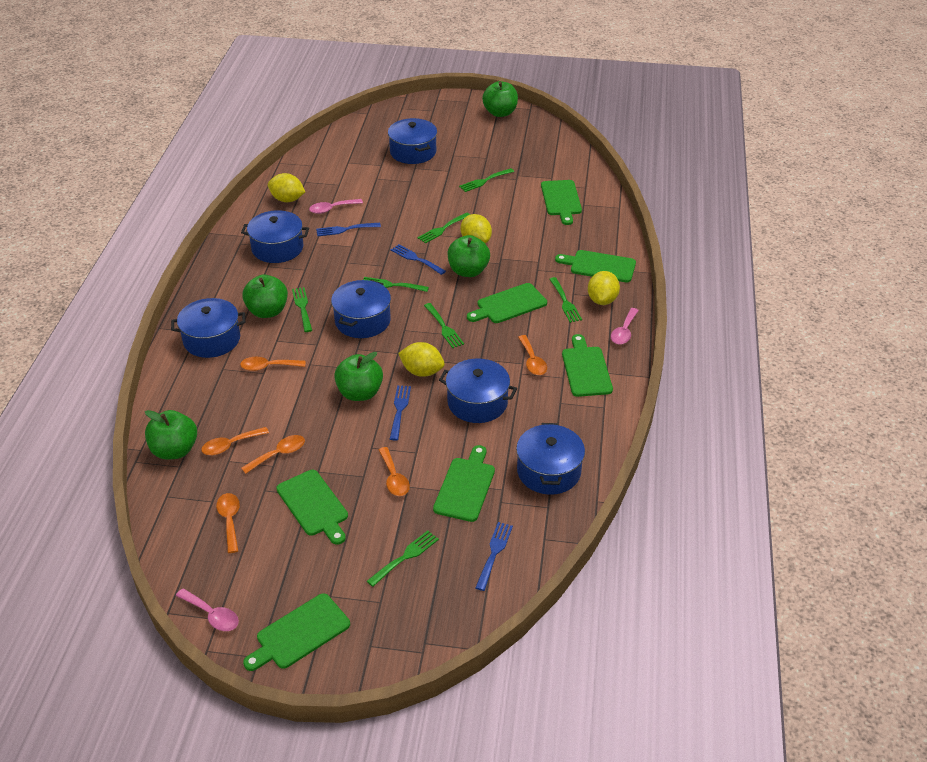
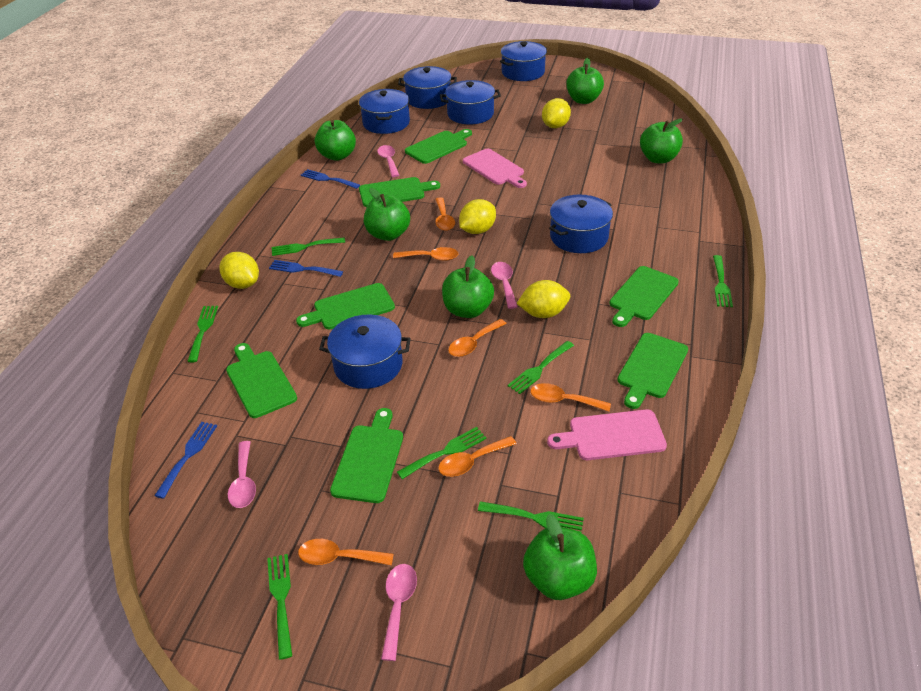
blue fork: 4 -> 3
green apple: 5 -> 6
pink cutting board: 0 -> 2
pink spoon: 3 -> 4

